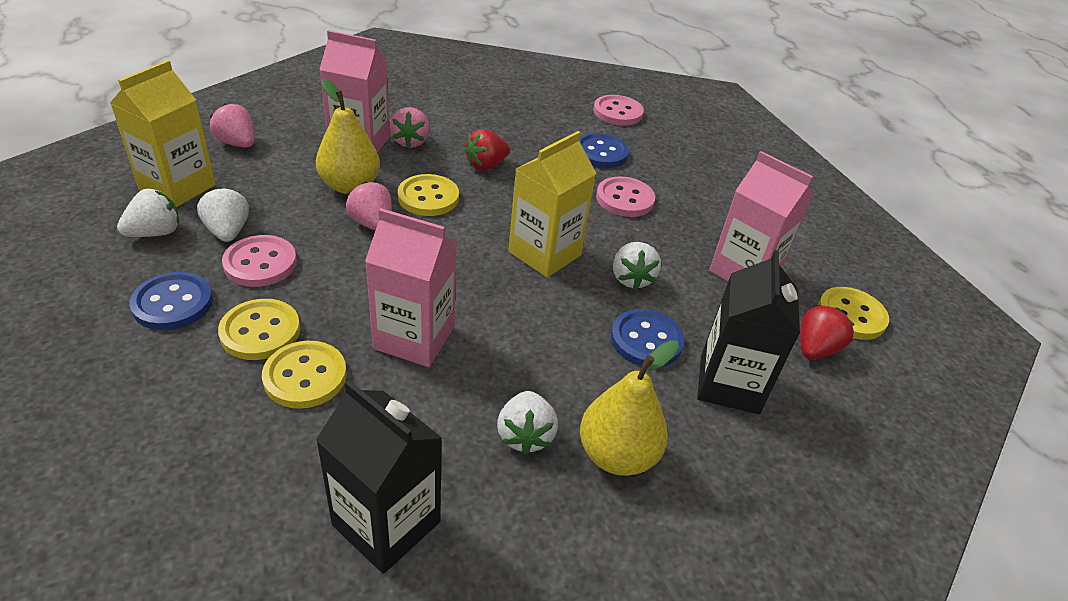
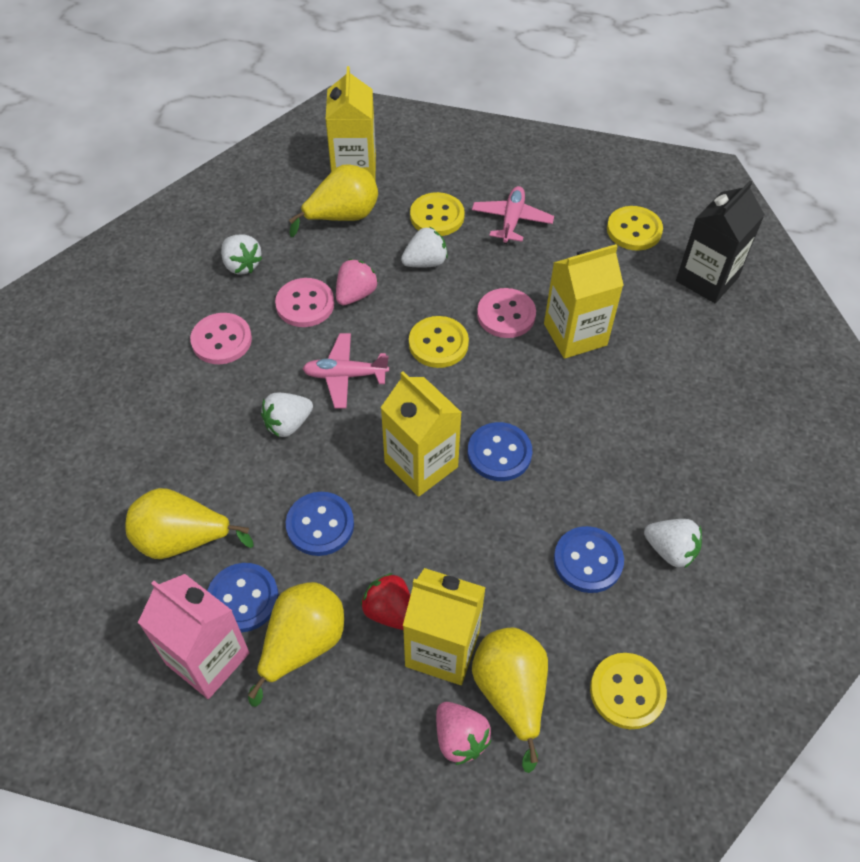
black carton: 2 -> 1
blue button: 3 -> 4
pink carton: 3 -> 1
pink plane: 0 -> 2
pink strawberry: 3 -> 2
red strawberry: 2 -> 1
yellow carton: 2 -> 4
yellow pear: 2 -> 4

